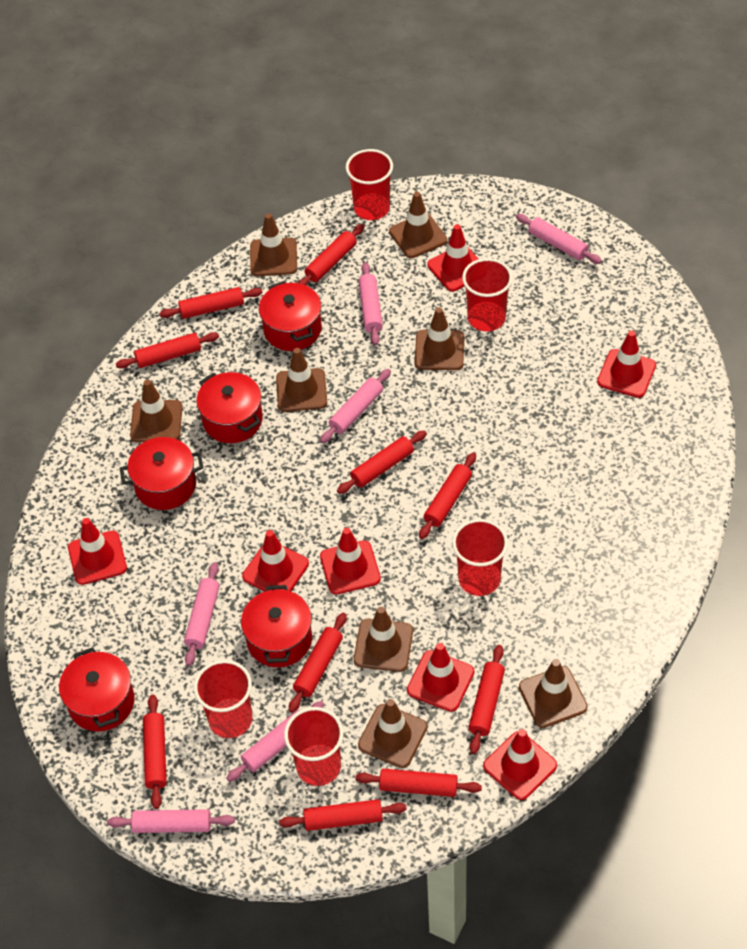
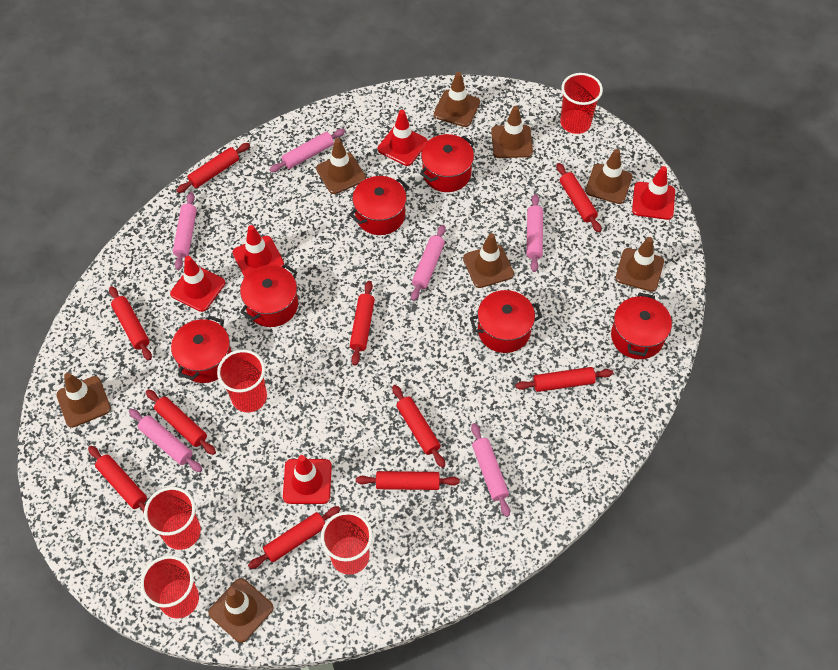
red pot: 5 -> 6
red traffic cone: 7 -> 5

